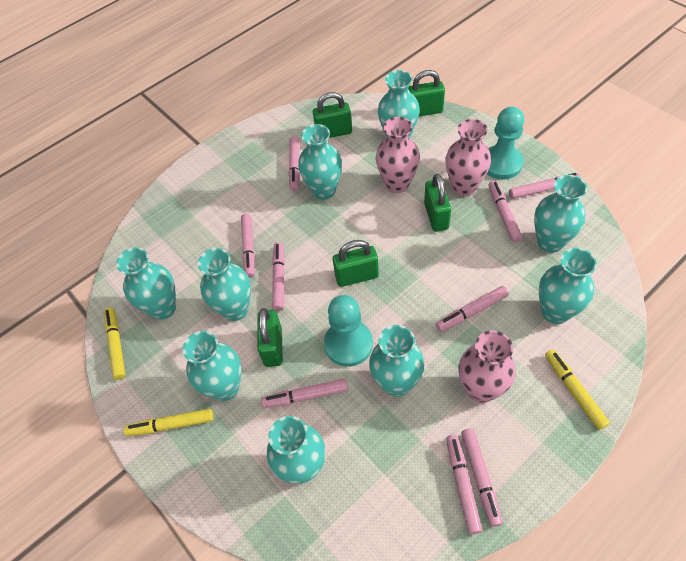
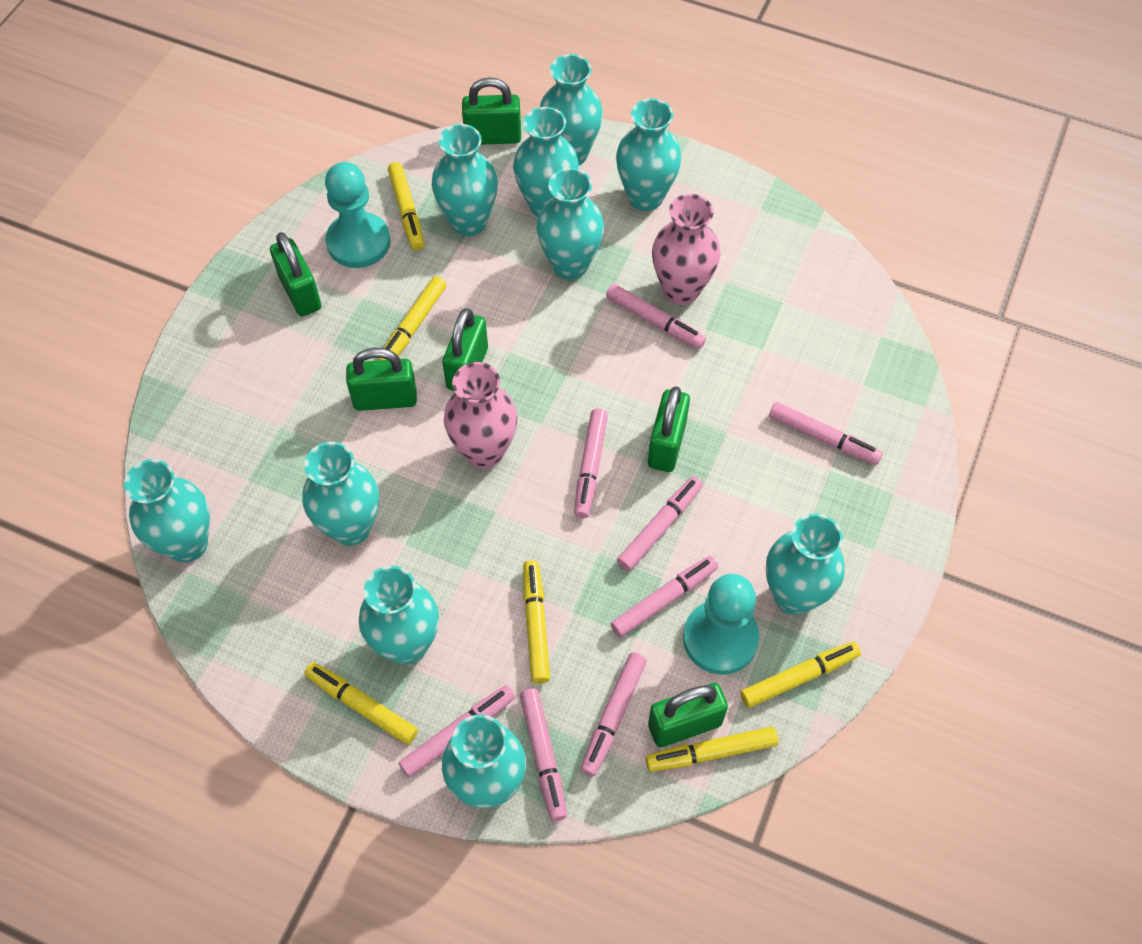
green padlock: 5 -> 6
pink marker: 9 -> 8
pink vase: 3 -> 2
turquoise vase: 9 -> 10
yellow marker: 3 -> 6

